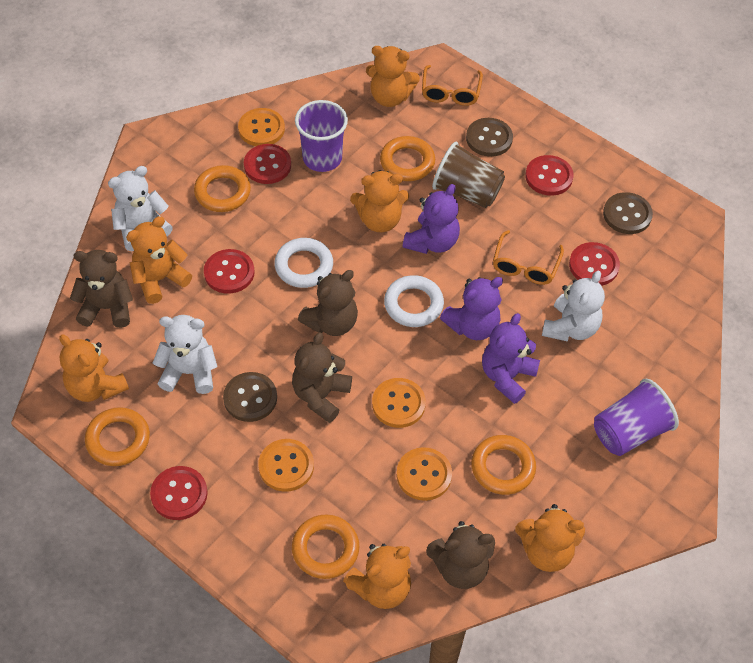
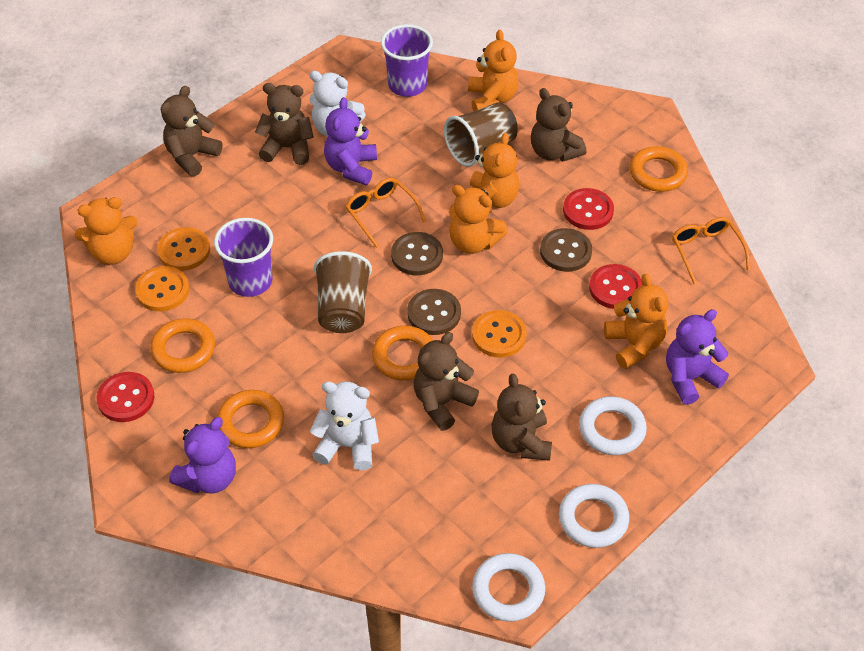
brown cup: 1 -> 2
brown teddy bear: 4 -> 5
orange button: 4 -> 3
orange ring: 5 -> 4
orange teddy bear: 6 -> 5
red button: 5 -> 3
white ring: 2 -> 3
white teddy bear: 3 -> 2

